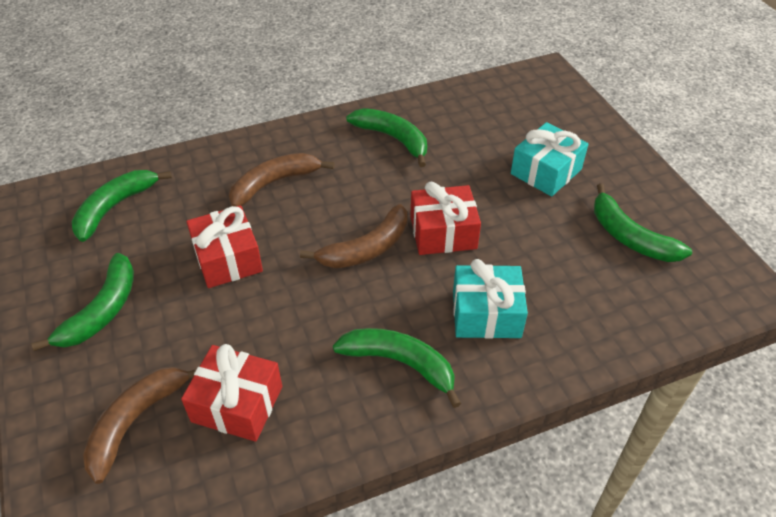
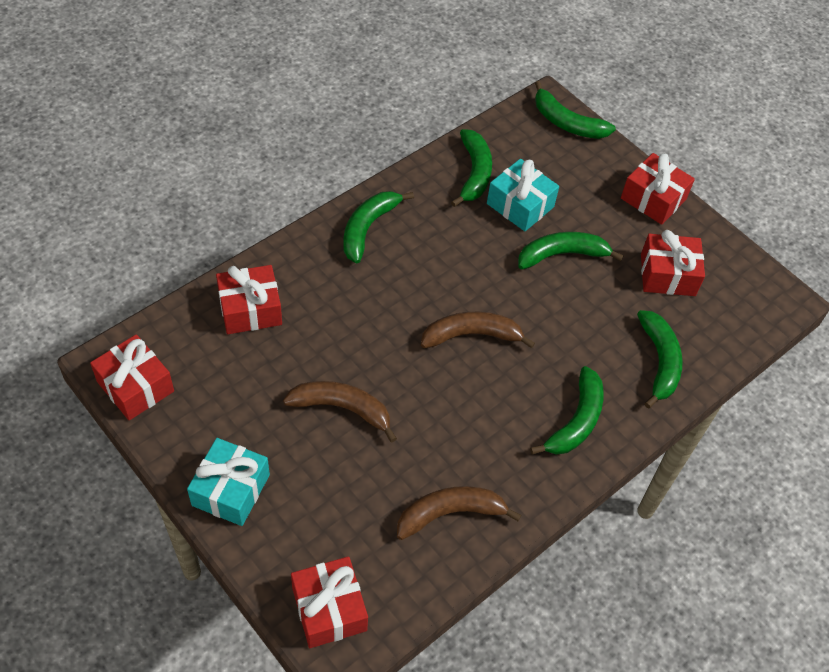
green banana: 5 -> 6
red gift: 3 -> 5

